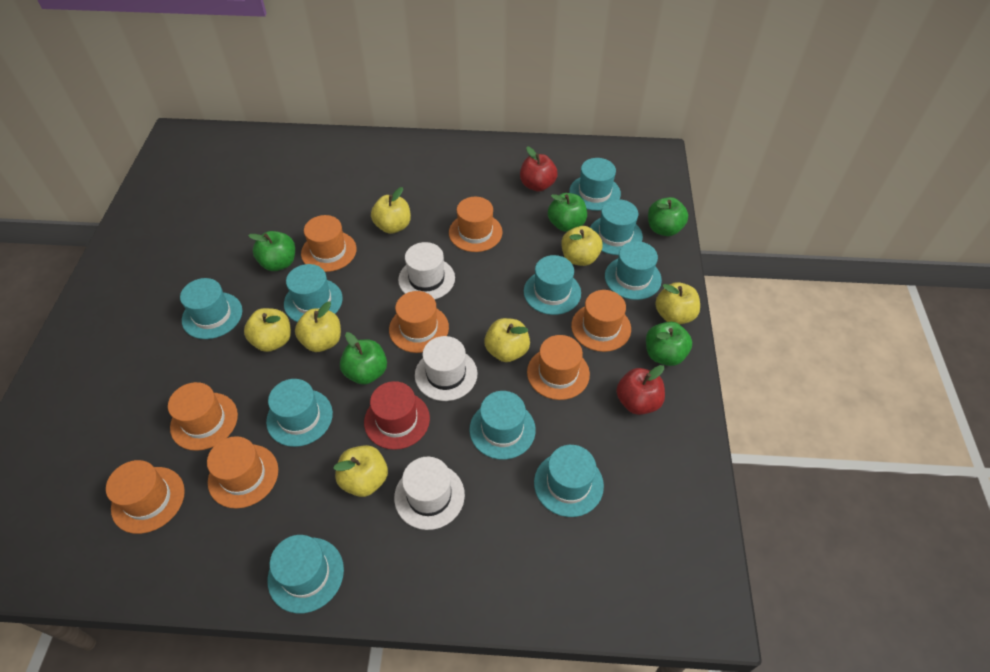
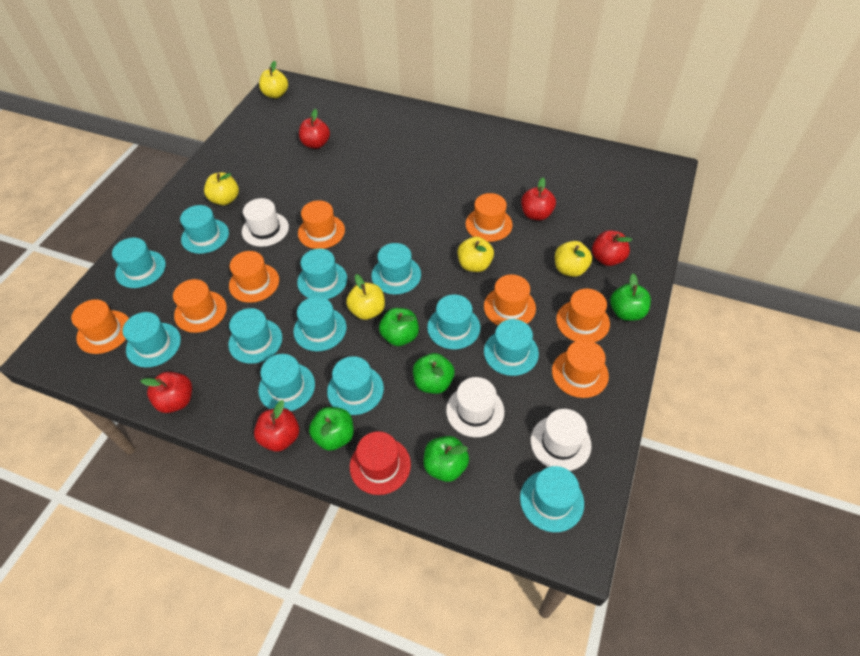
red apple: 2 -> 5
turquoise hat: 10 -> 12
yellow apple: 7 -> 5

